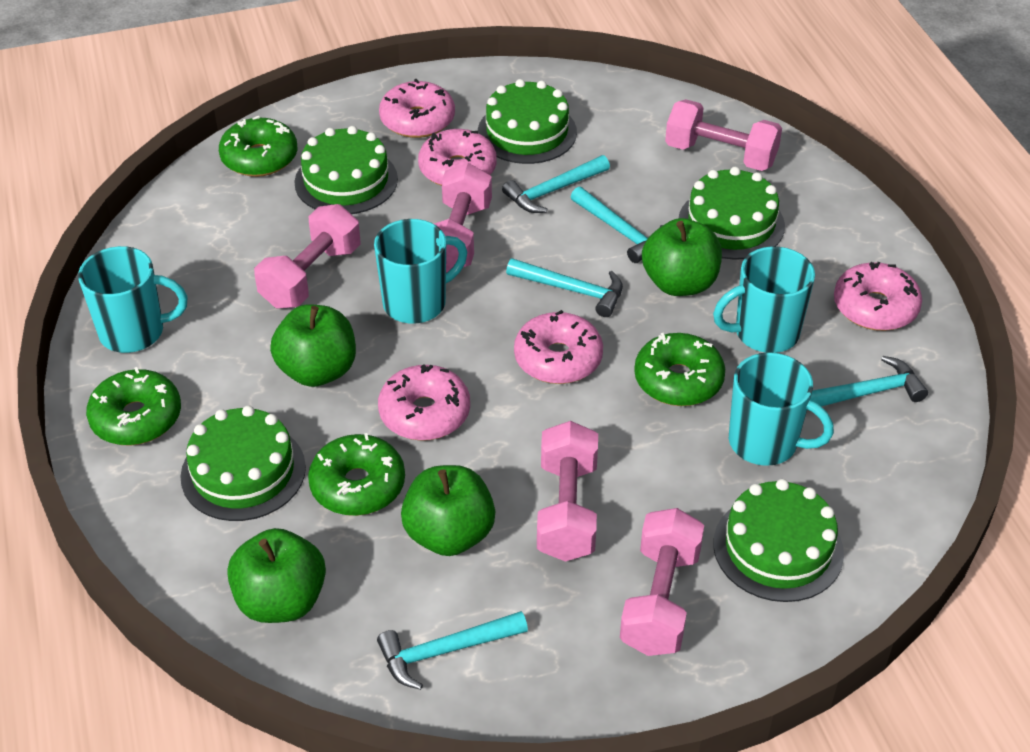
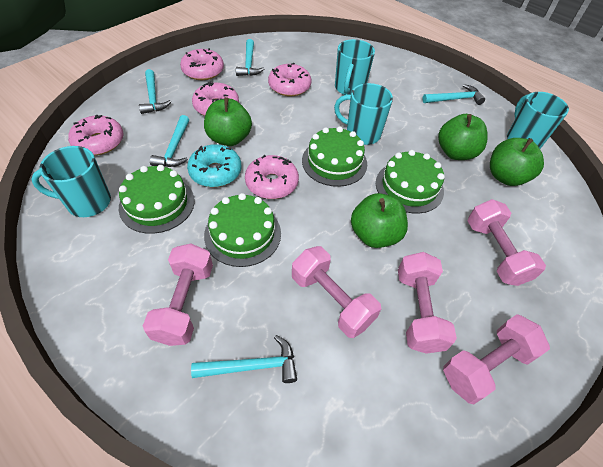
green cake: 5 -> 4
green donut: 4 -> 0
turquoise donut: 0 -> 1

